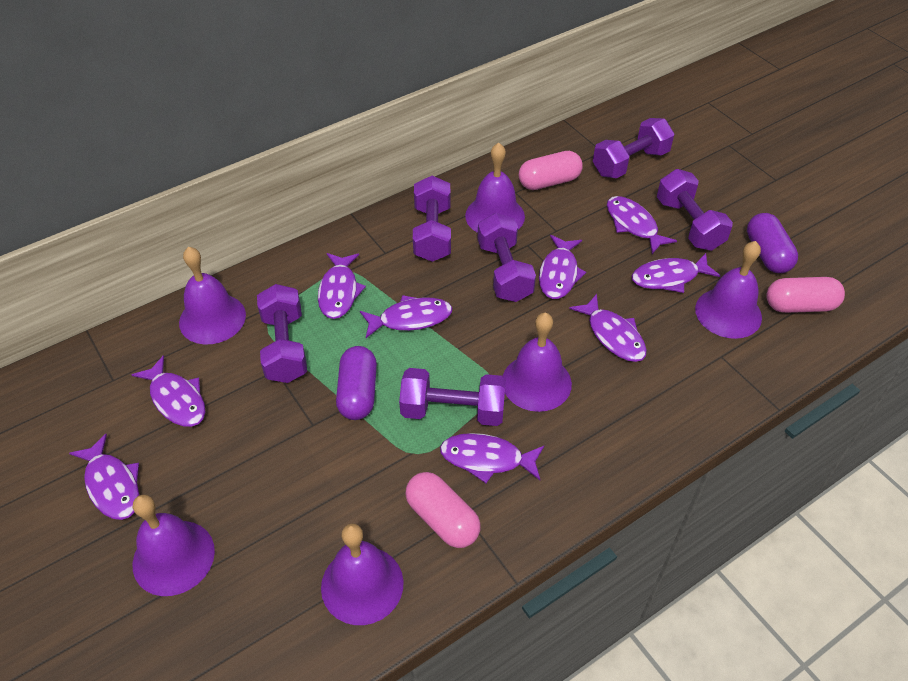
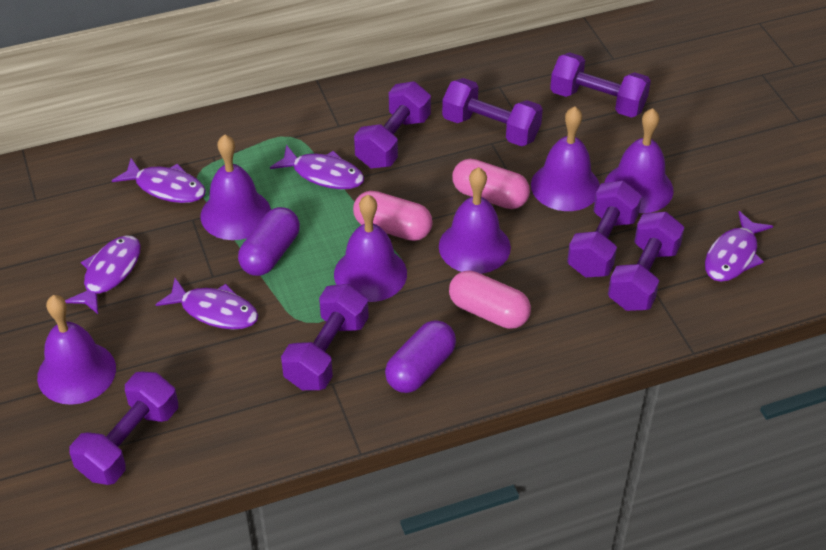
purple dumbbell: 6 -> 7
purple fish: 9 -> 5

